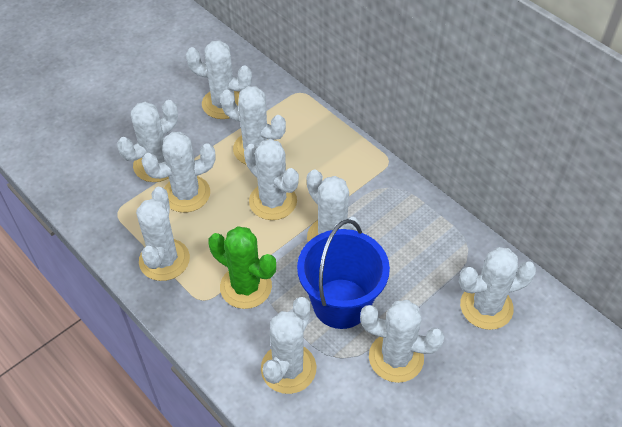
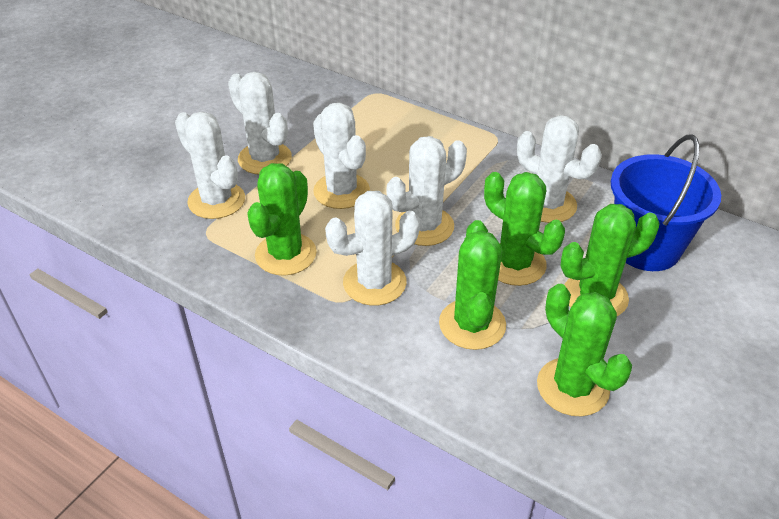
green cactus: 1 -> 5
white cactus: 10 -> 6

